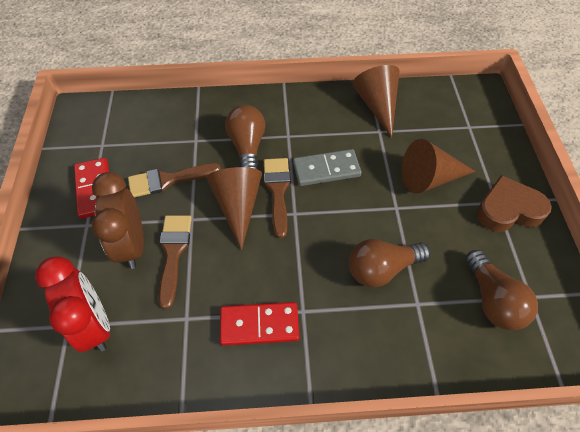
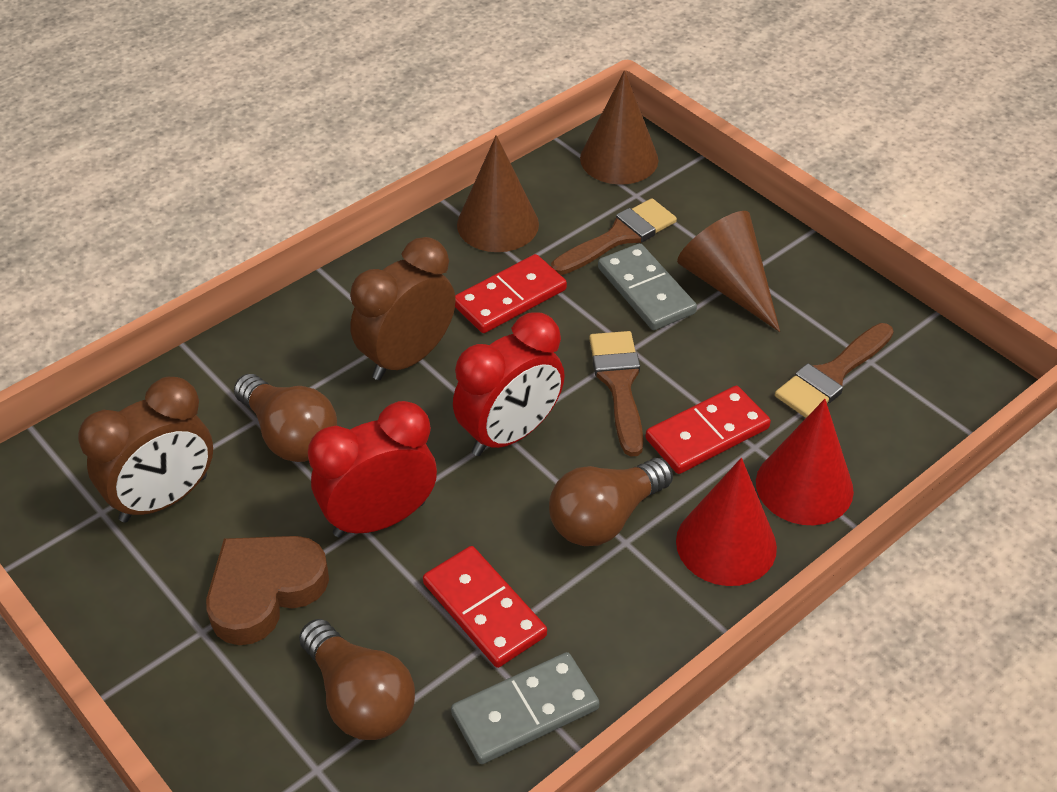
brown clock: 1 -> 2
grey domino: 1 -> 2
red clock: 1 -> 2
red cone: 0 -> 2
red domino: 2 -> 3

